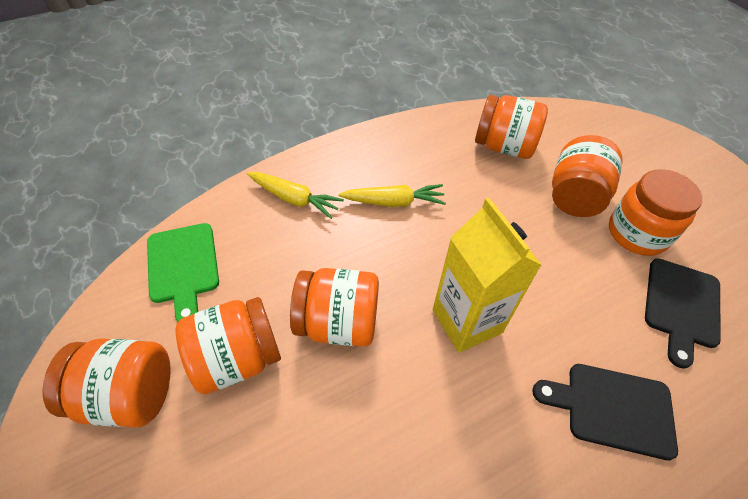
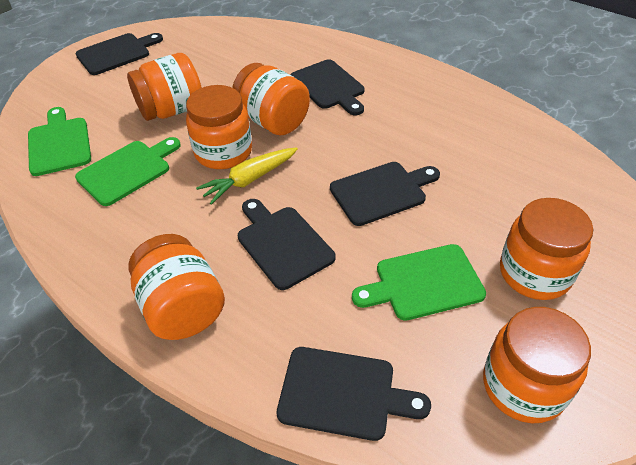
black cutting board: 2 -> 5
green cutting board: 1 -> 3
yellow carrot: 2 -> 1
yellow carton: 1 -> 0

